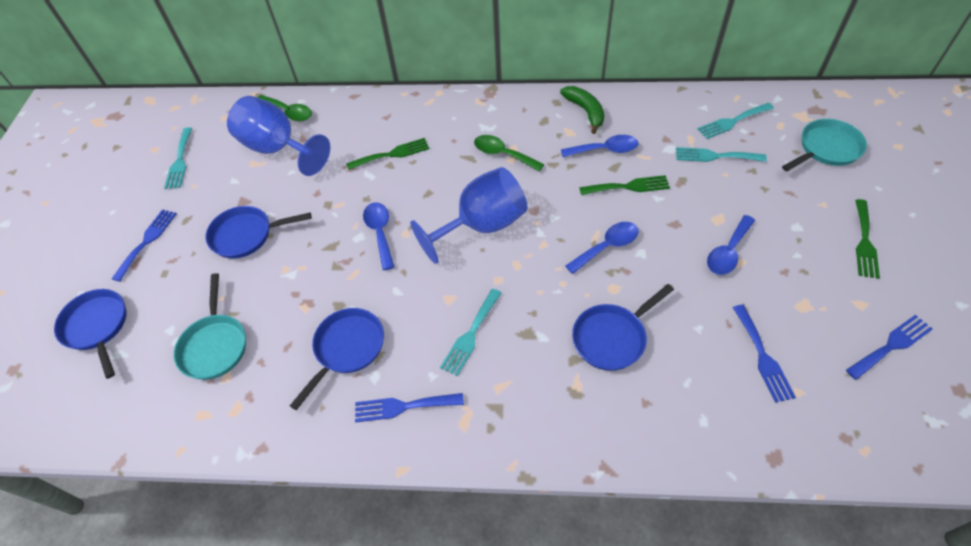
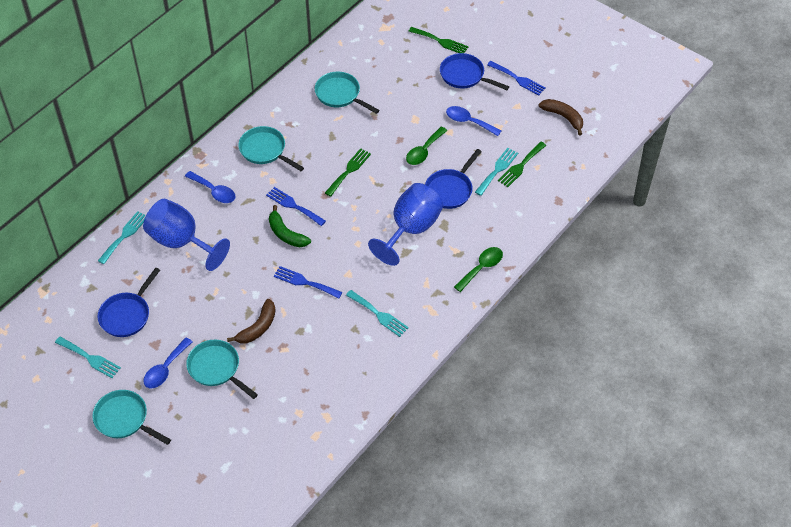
blue fork: 4 -> 3
blue pan: 4 -> 3
blue spoon: 4 -> 3
brown banana: 0 -> 2
turquoise pan: 2 -> 4

